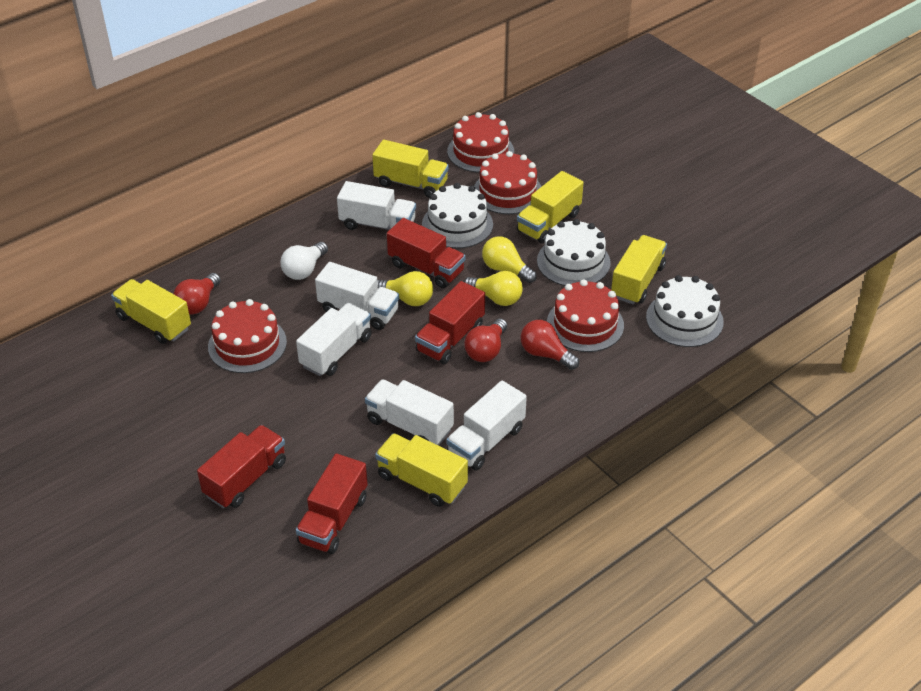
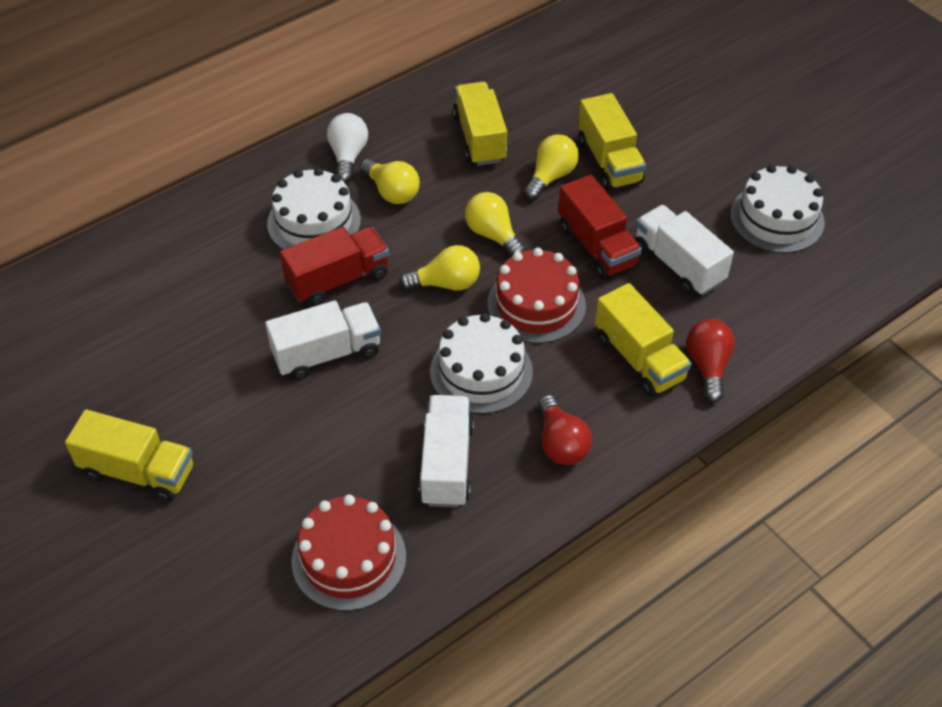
red cake: 4 -> 2
red light bulb: 3 -> 2
red truck: 4 -> 2
white truck: 5 -> 3
yellow light bulb: 3 -> 4
yellow truck: 5 -> 4

